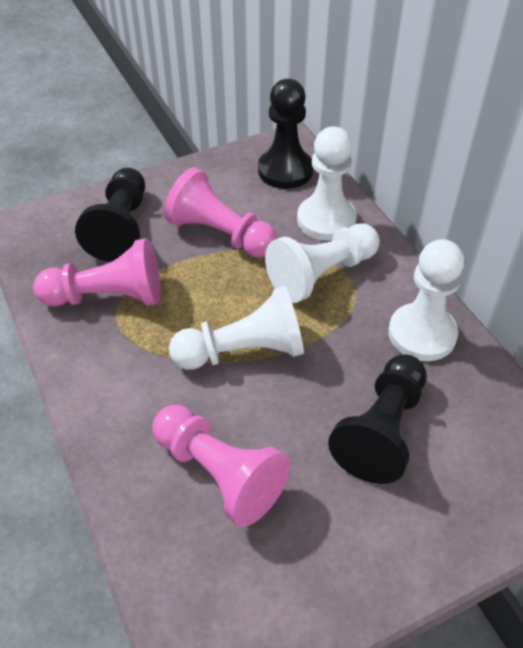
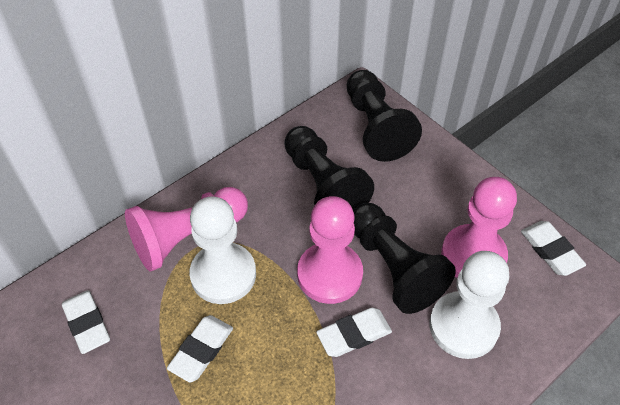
white eraser: 0 -> 4
white pawn: 4 -> 2

